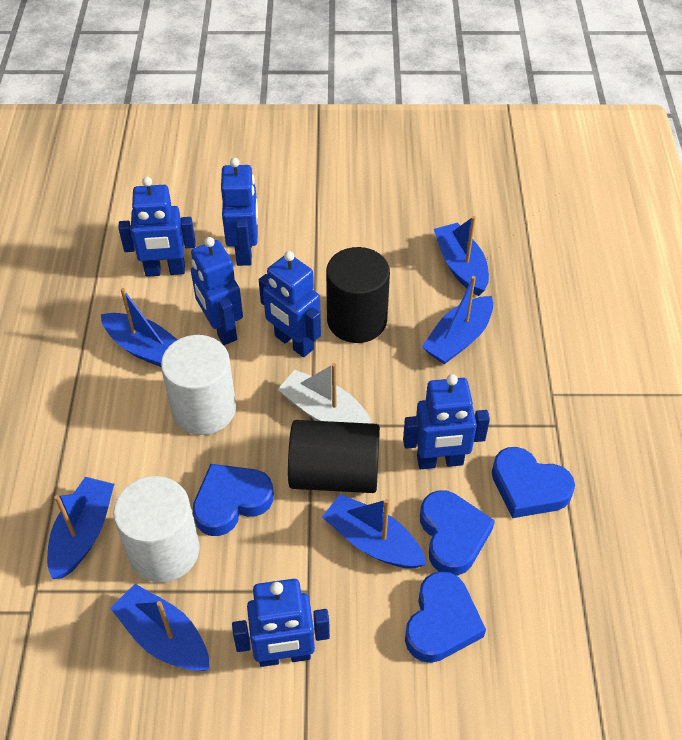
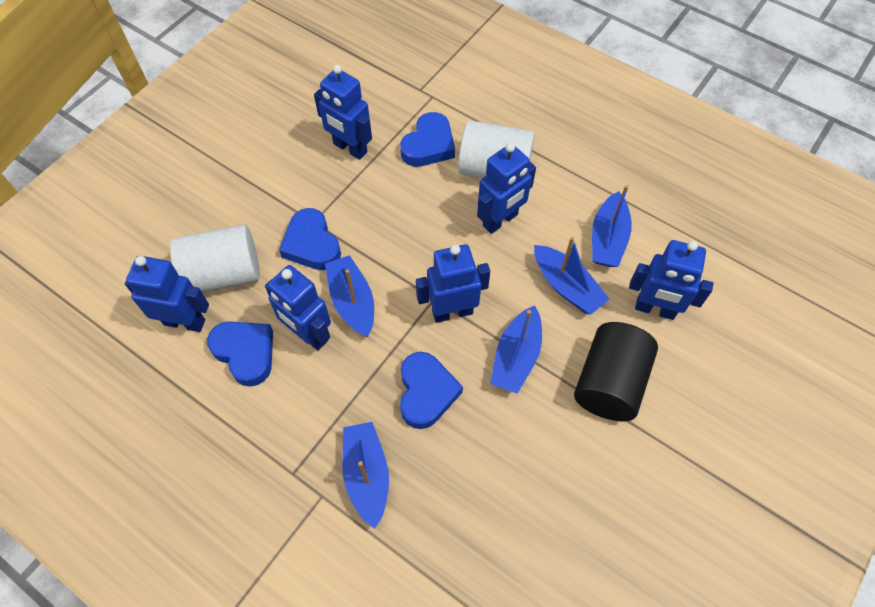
black cylinder: 2 -> 1
blue boat: 6 -> 5
white boat: 1 -> 0

